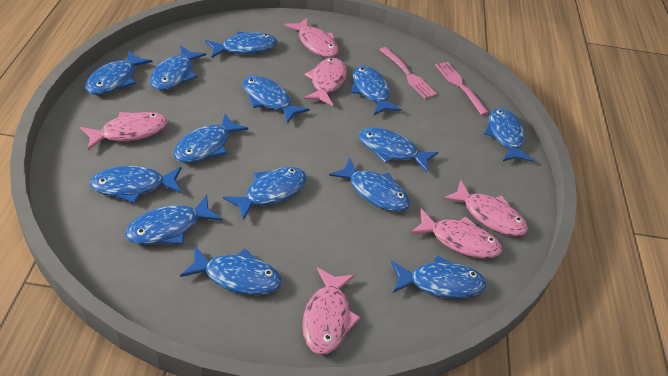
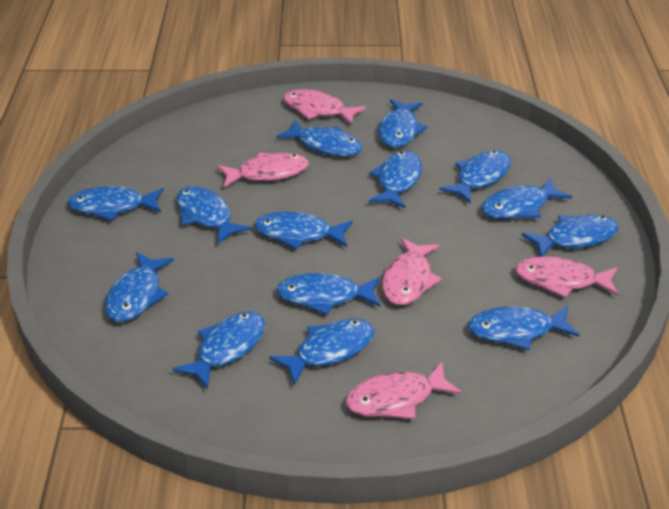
pink fish: 6 -> 5
pink fork: 2 -> 0

